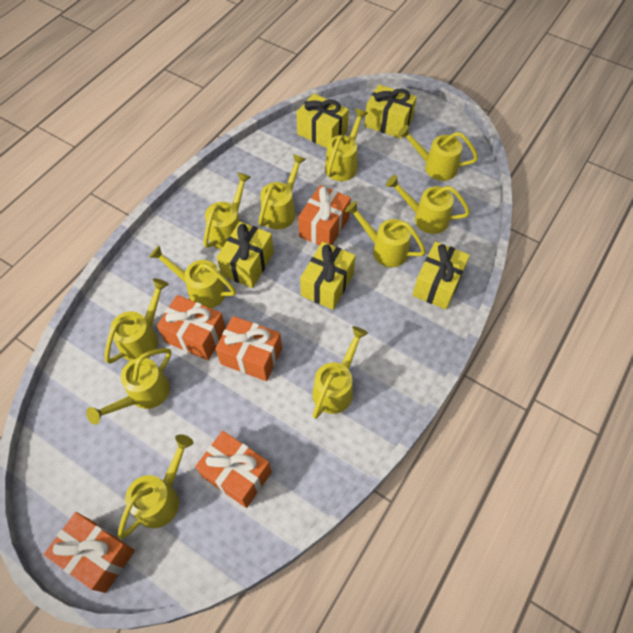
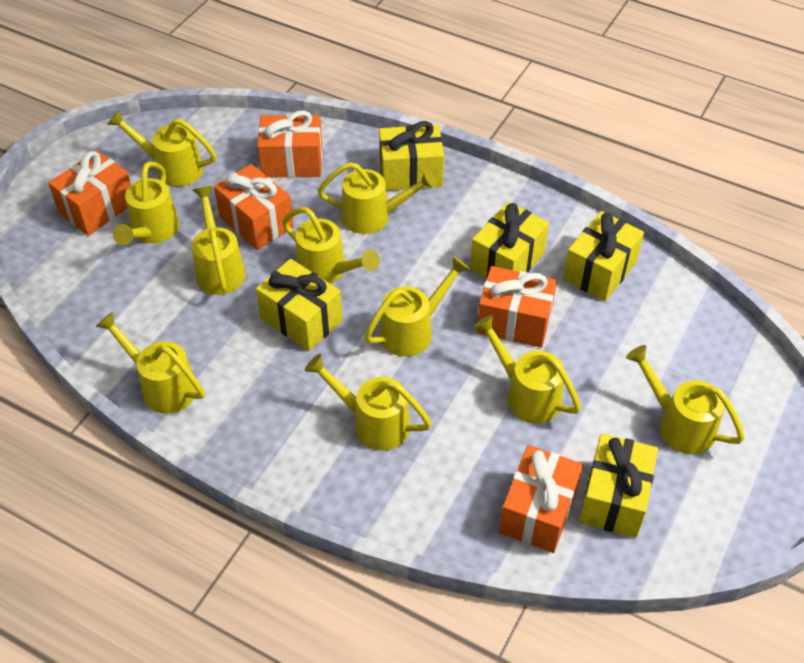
yellow watering can: 11 -> 10

